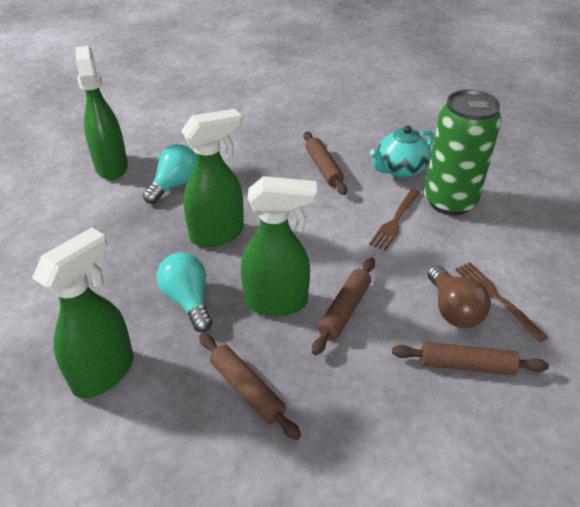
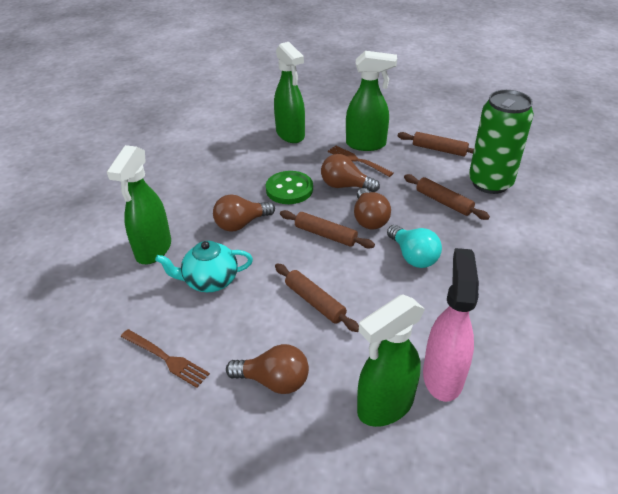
brown light bulb: 1 -> 4
green button: 0 -> 1
pink spray bottle: 0 -> 1
turquoise light bulb: 2 -> 1

